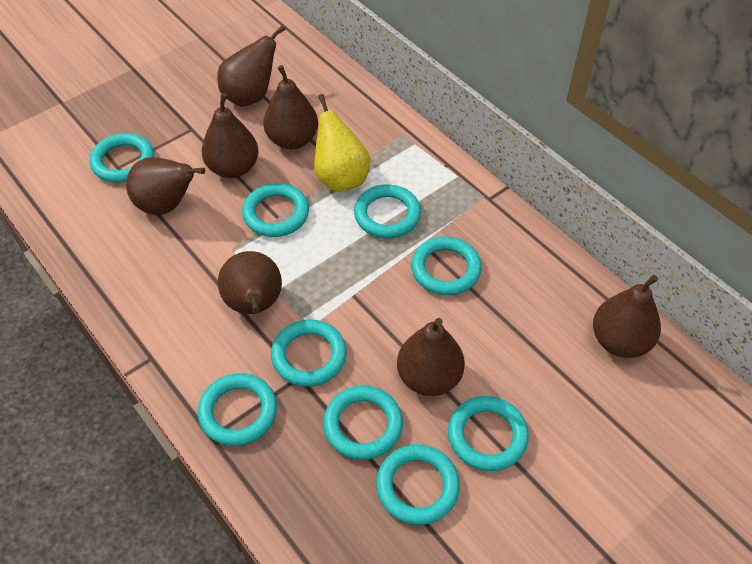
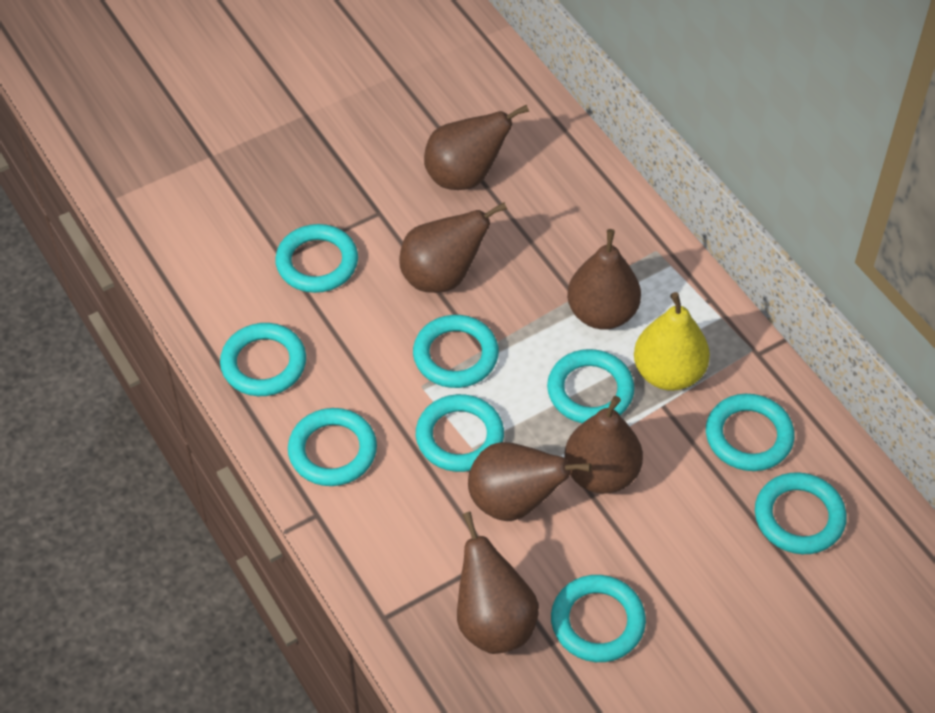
brown pear: 7 -> 6

